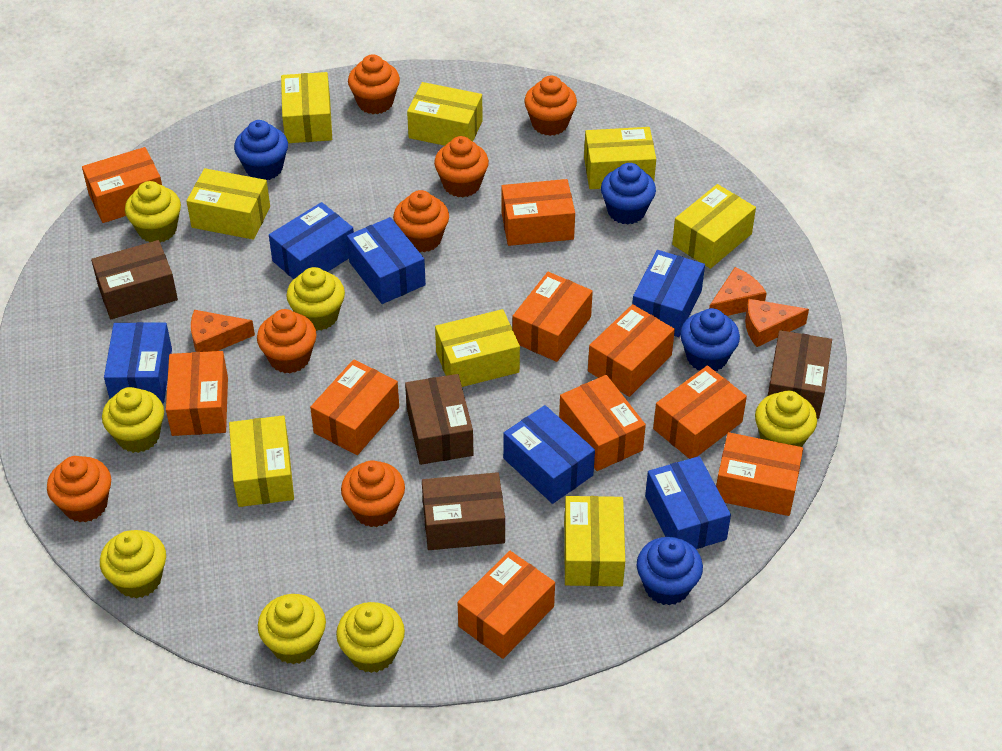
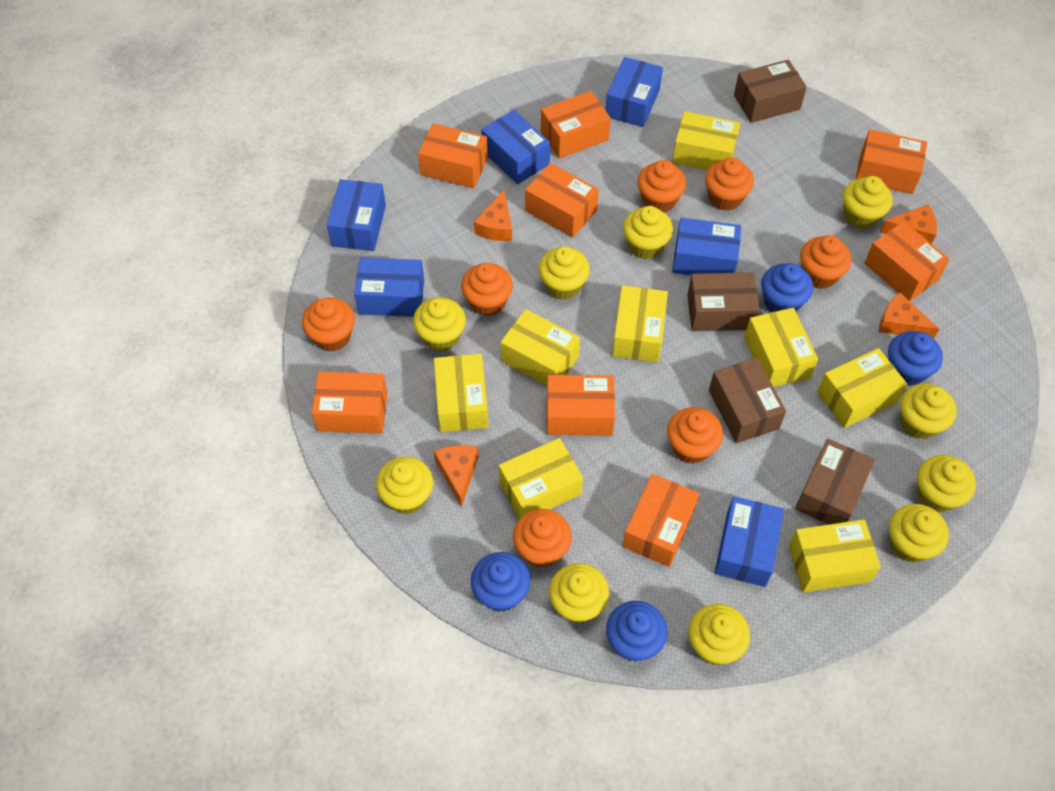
orange box: 10 -> 8
orange cheese: 3 -> 4
yellow cupcake: 7 -> 10

